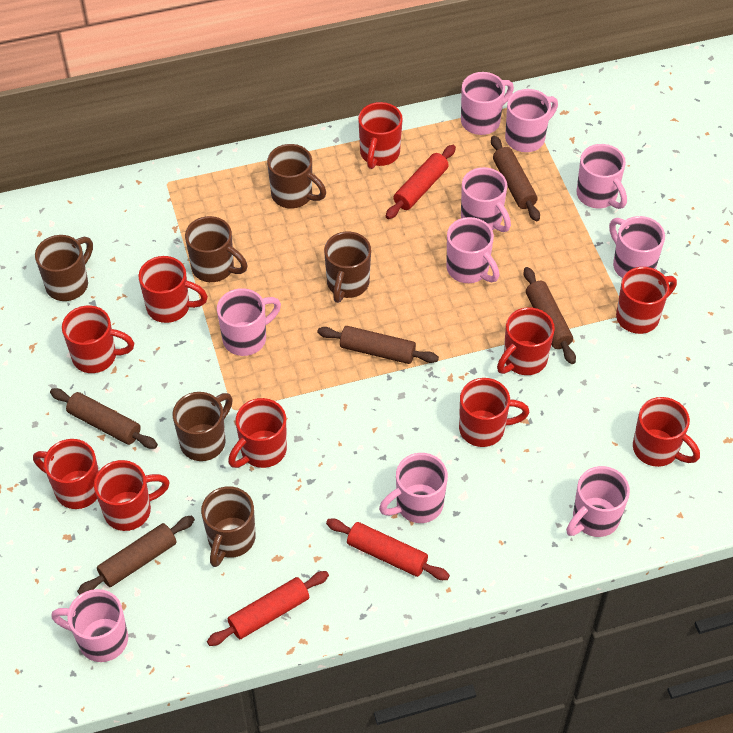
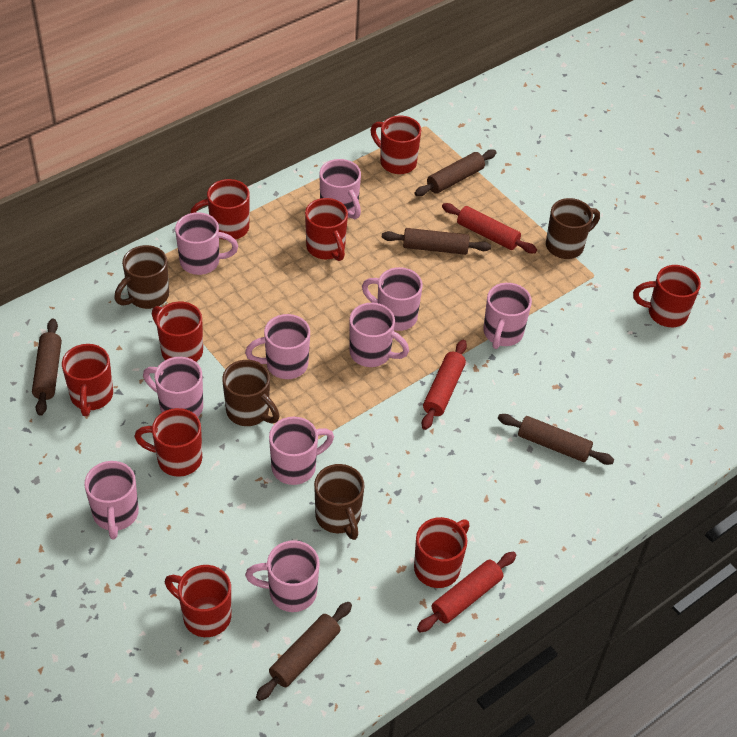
brown mug: 6 -> 4
red mug: 10 -> 9

